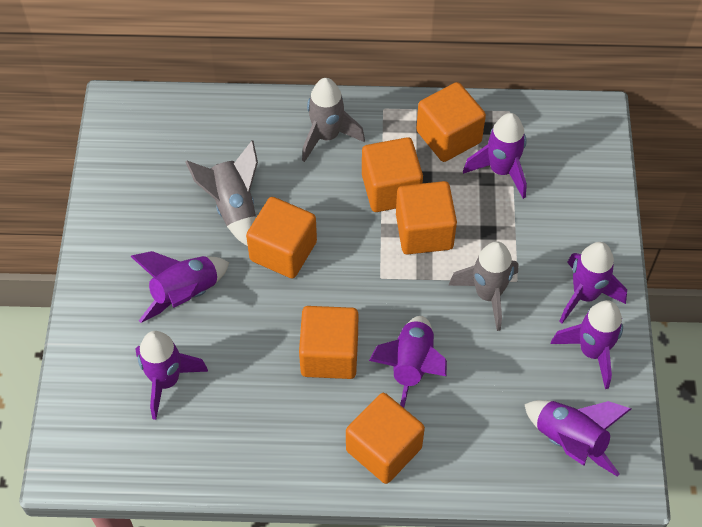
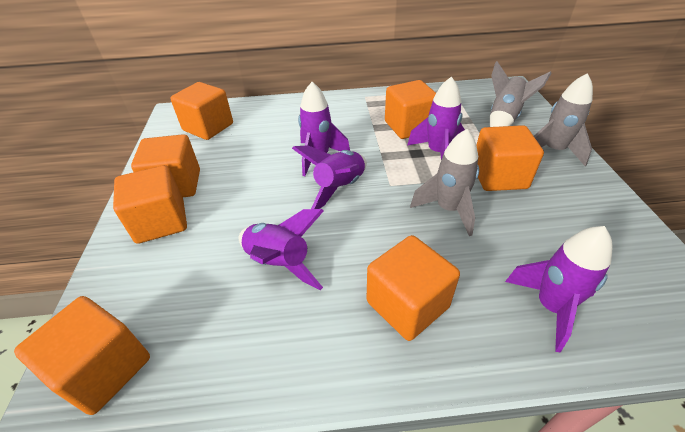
orange cube: 6 -> 7
purple rocket: 7 -> 5

